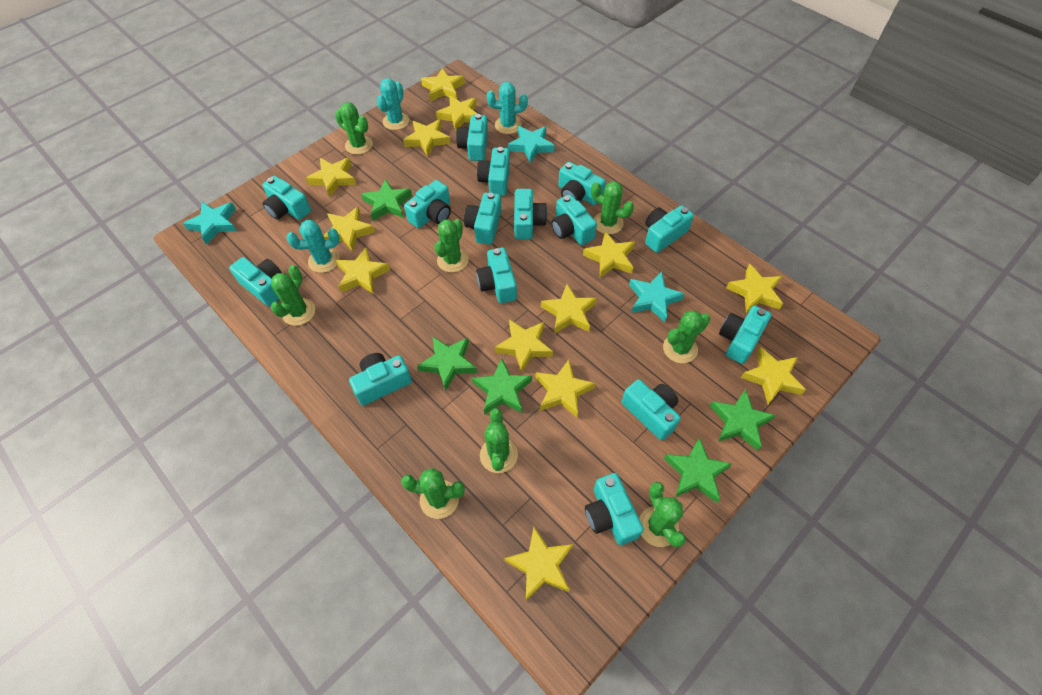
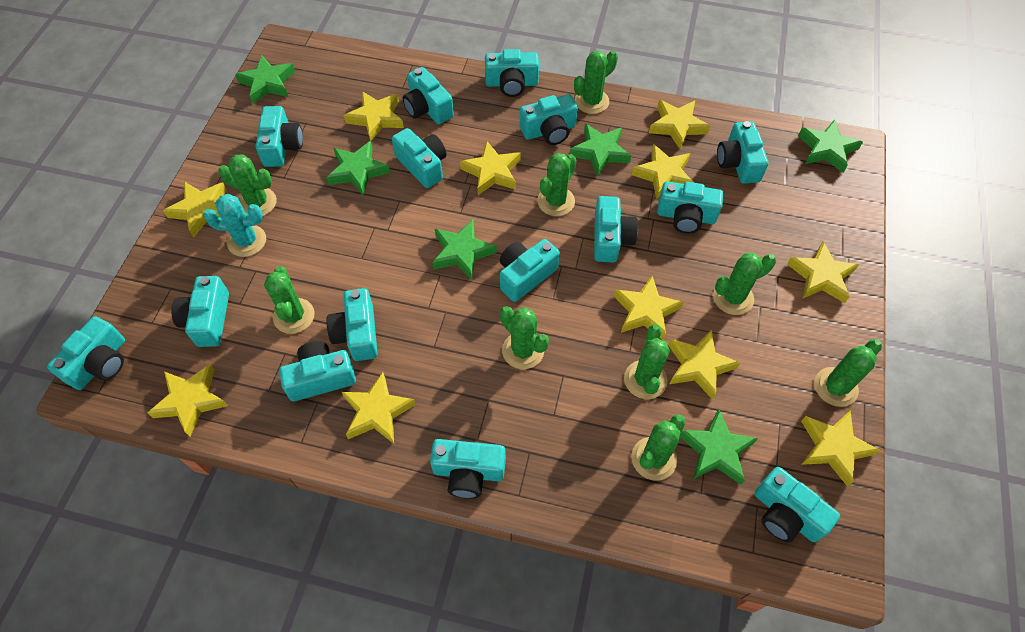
green cactus: 8 -> 9
green star: 5 -> 6
turquoise cactus: 3 -> 1
turquoise star: 3 -> 0
yellow star: 13 -> 11

